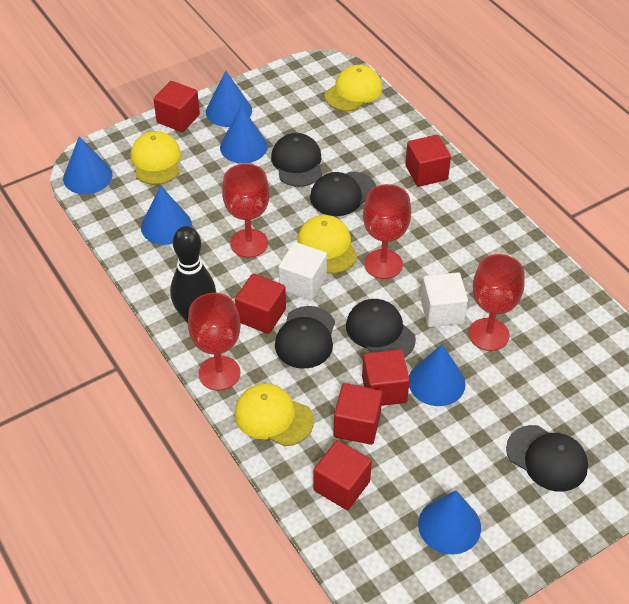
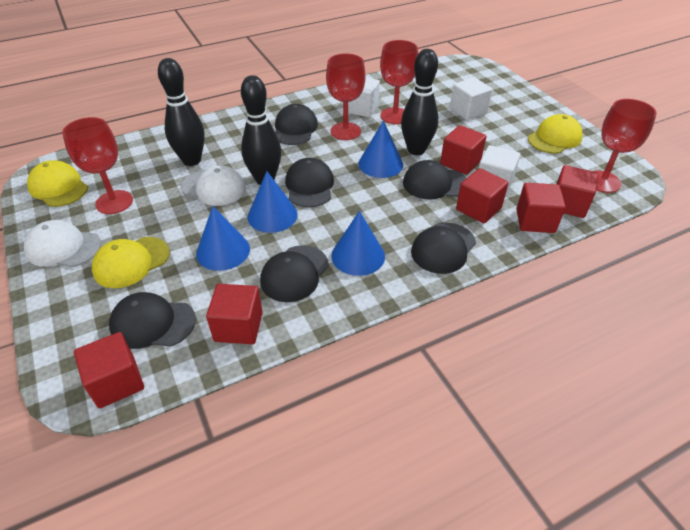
black bowling pin: 1 -> 3
black cap: 5 -> 6
blue cone: 6 -> 4
white cap: 0 -> 2
white cube: 2 -> 3
yellow cap: 4 -> 3

